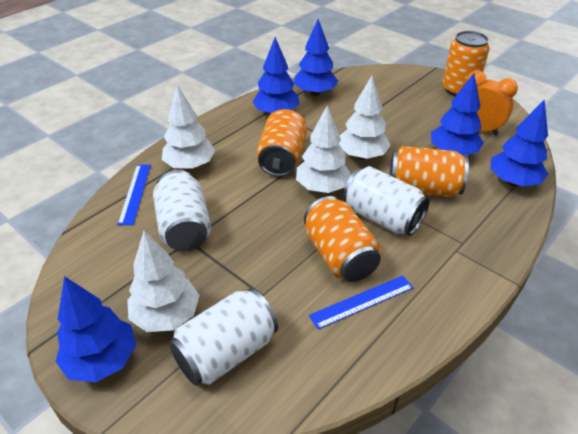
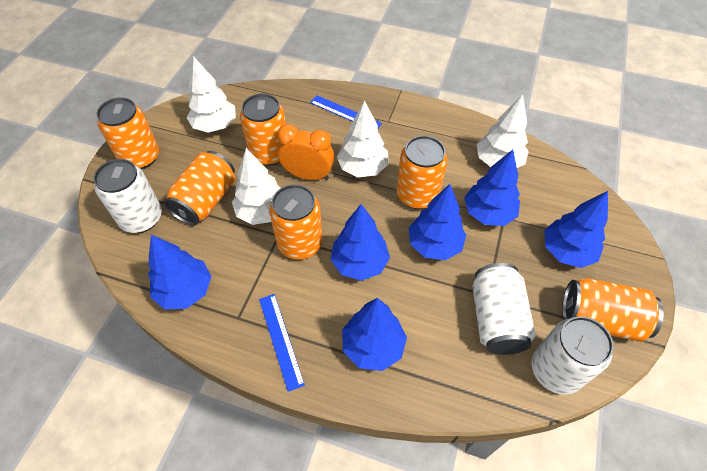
blue tree: 5 -> 6
orange can: 4 -> 6

